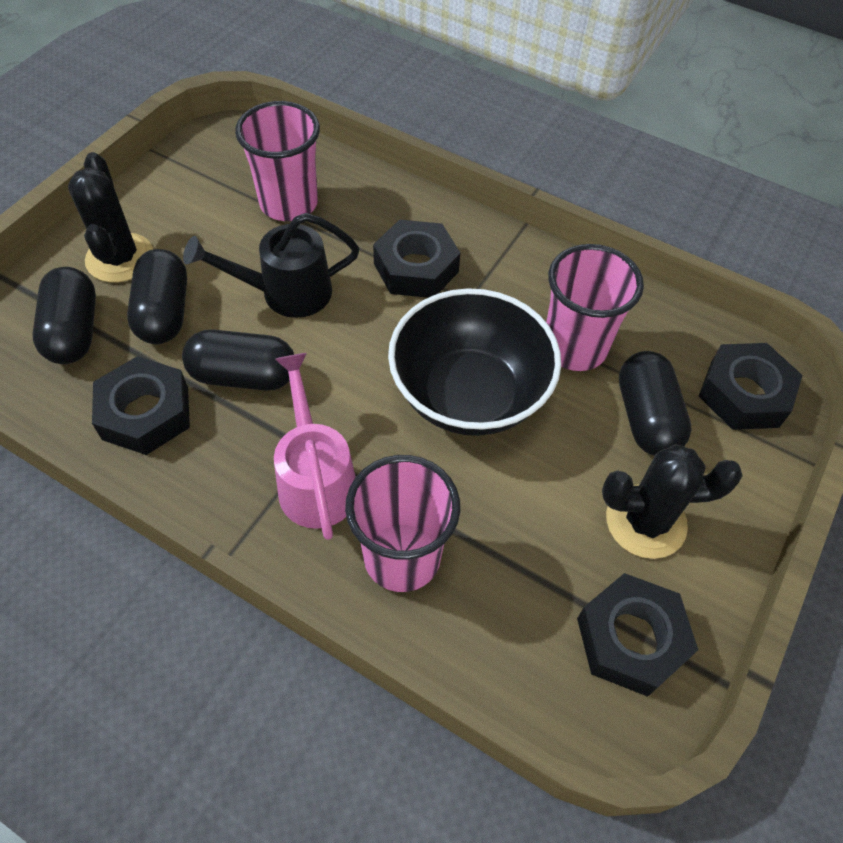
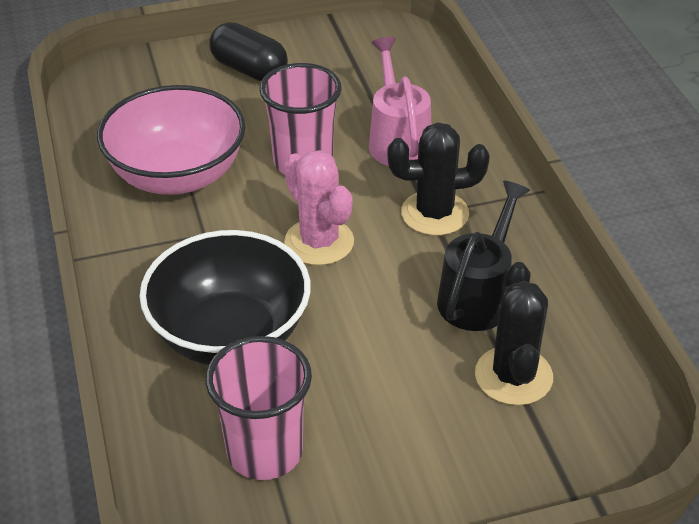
black capsule: 4 -> 1
black nut: 4 -> 0
pink bowl: 0 -> 1
pink cactus: 0 -> 1
pink cup: 3 -> 2

